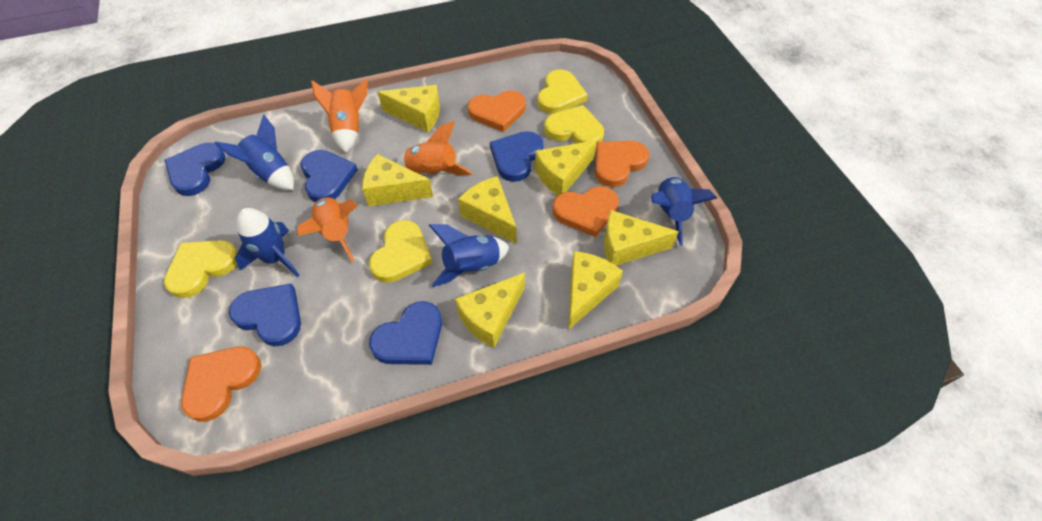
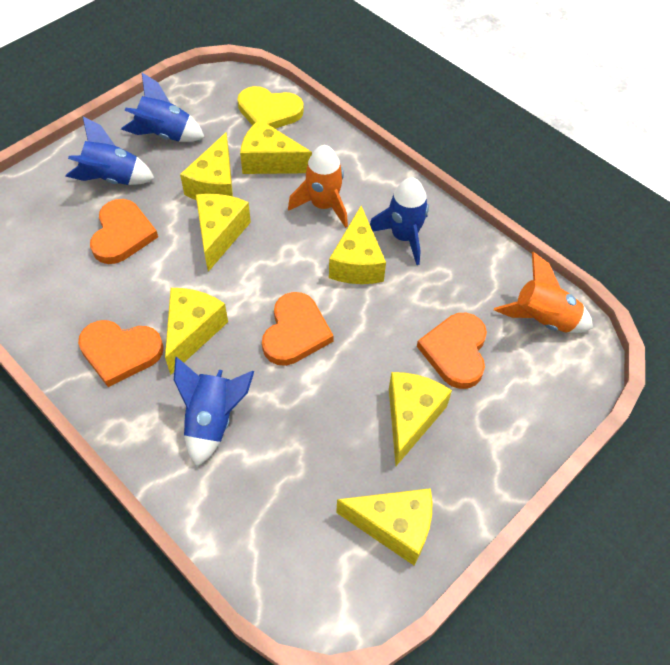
blue heart: 5 -> 0
orange rocket: 3 -> 2
yellow heart: 4 -> 1

